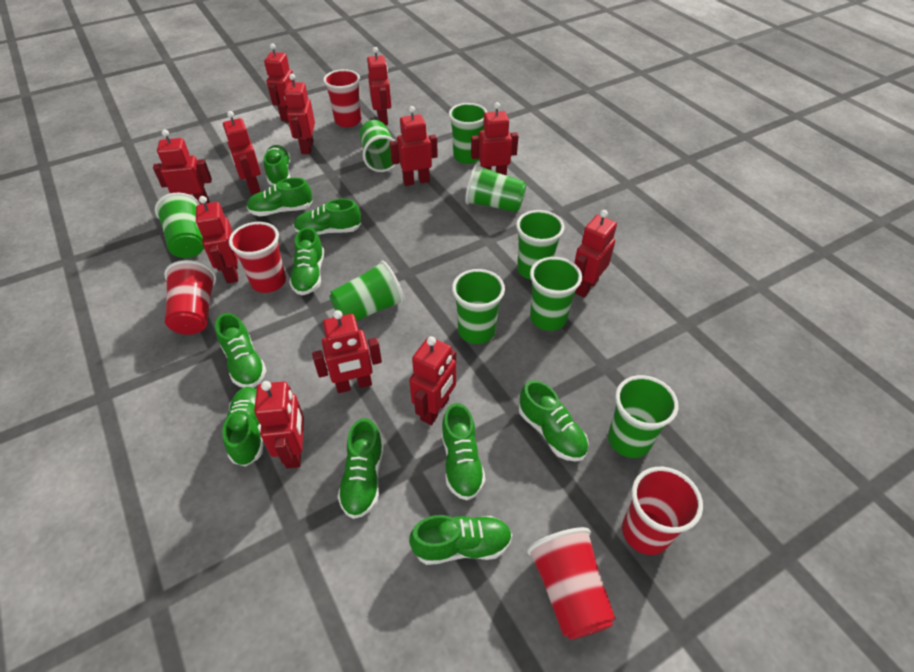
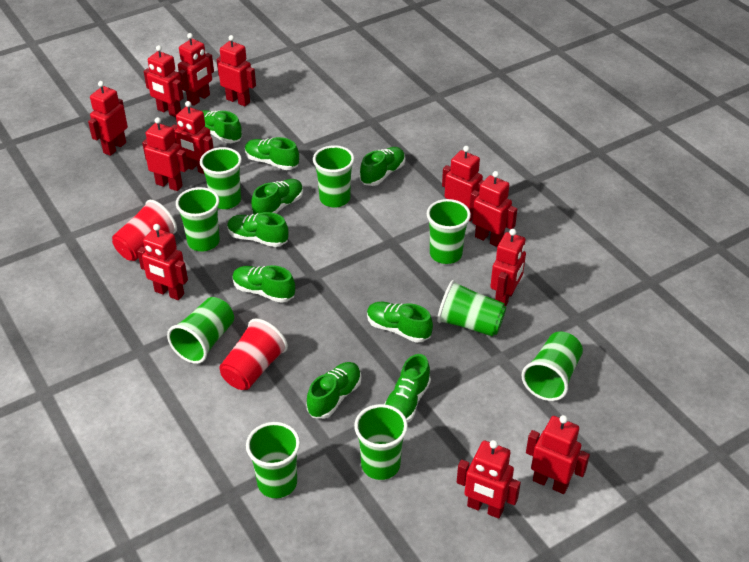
green shoe: 10 -> 9
red cup: 5 -> 2

